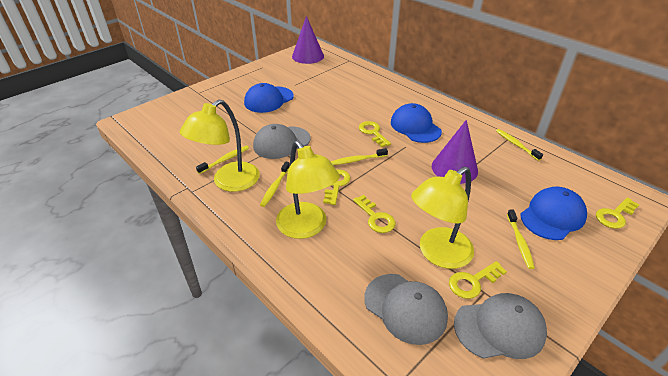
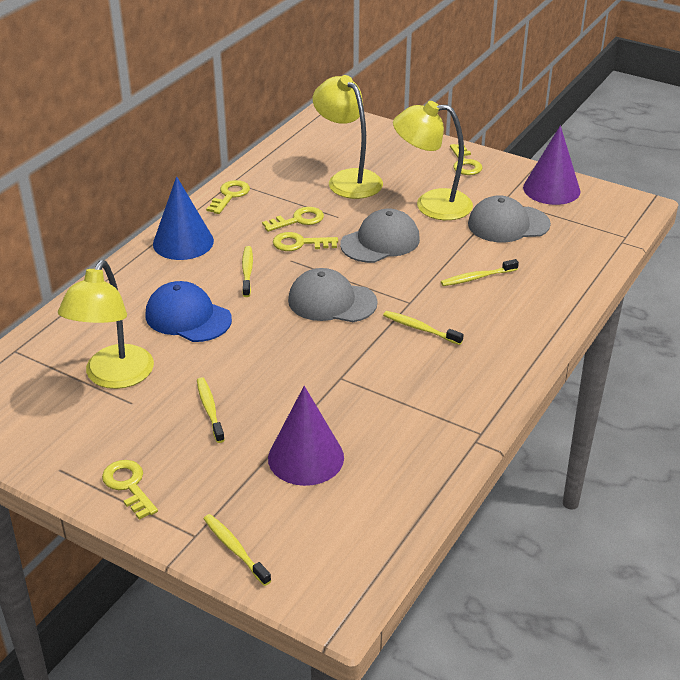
blue cap: 3 -> 1
blue cone: 0 -> 1

